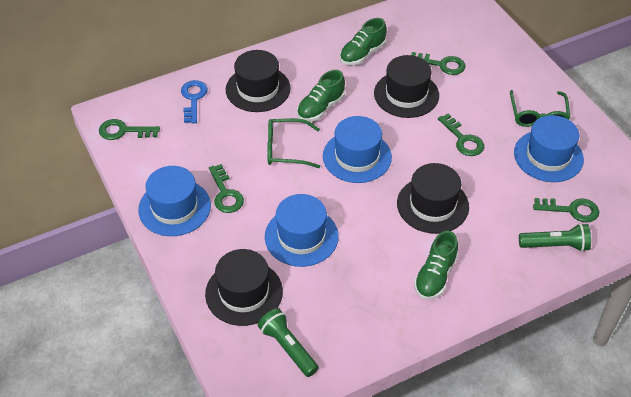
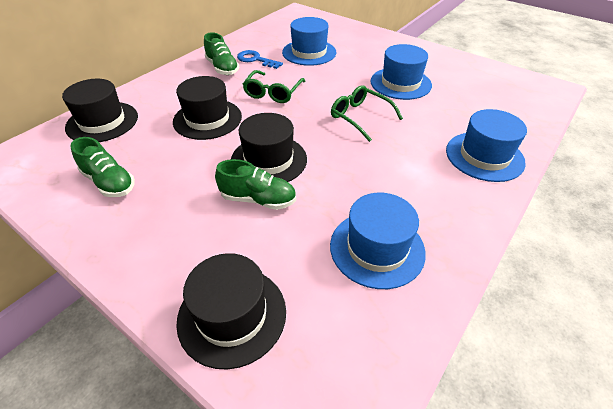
green flashlight: 2 -> 0
green key: 5 -> 0

